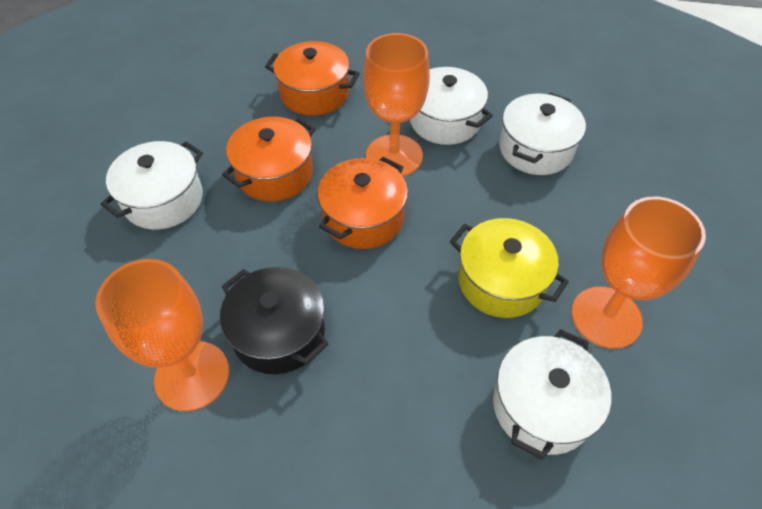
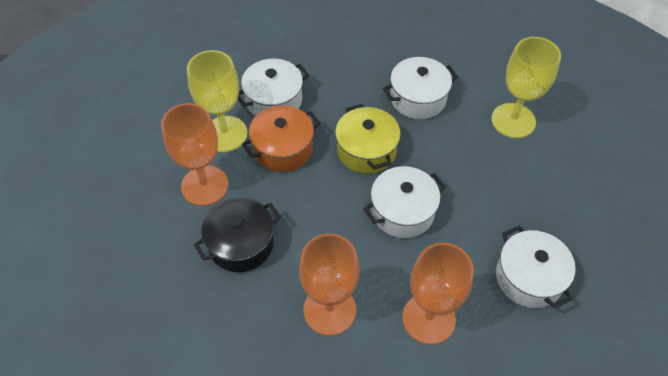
orange pot: 3 -> 1
yellow goblet: 0 -> 2

